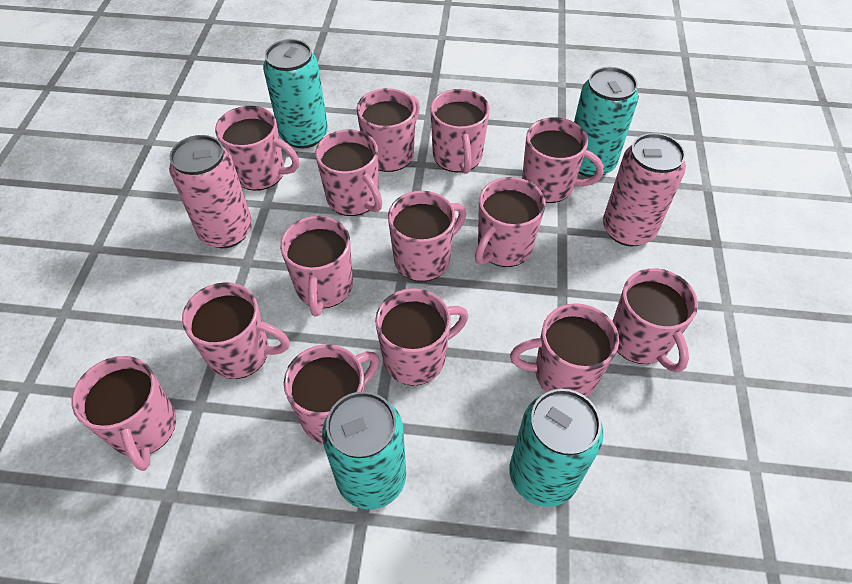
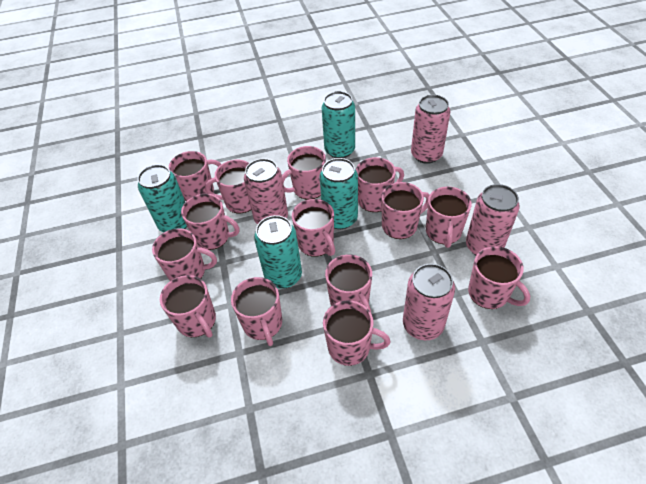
pink can: 2 -> 4

